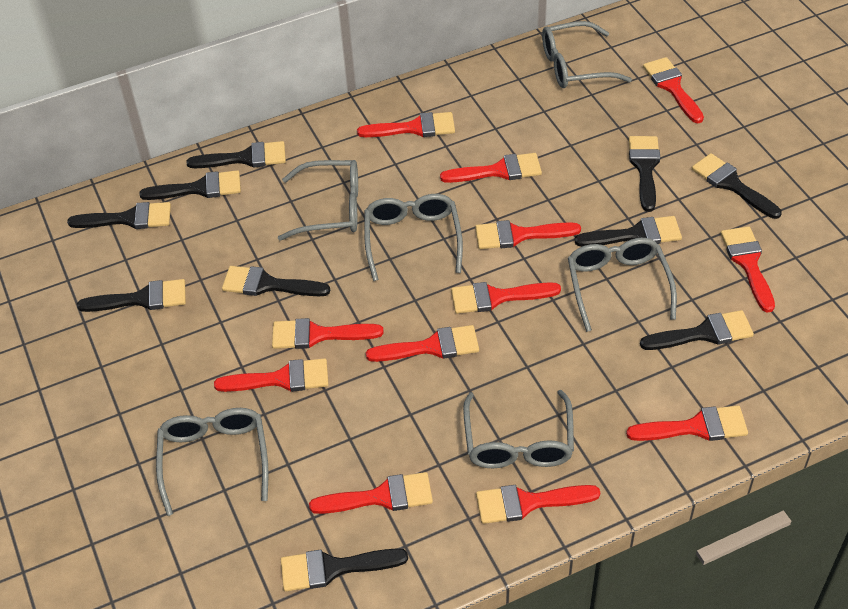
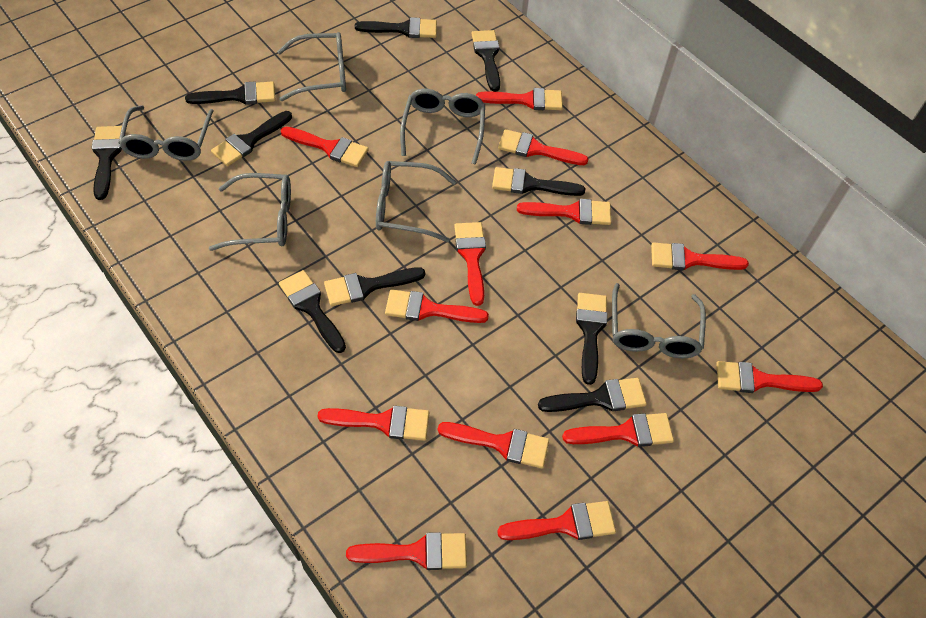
red brush: 12 -> 13

